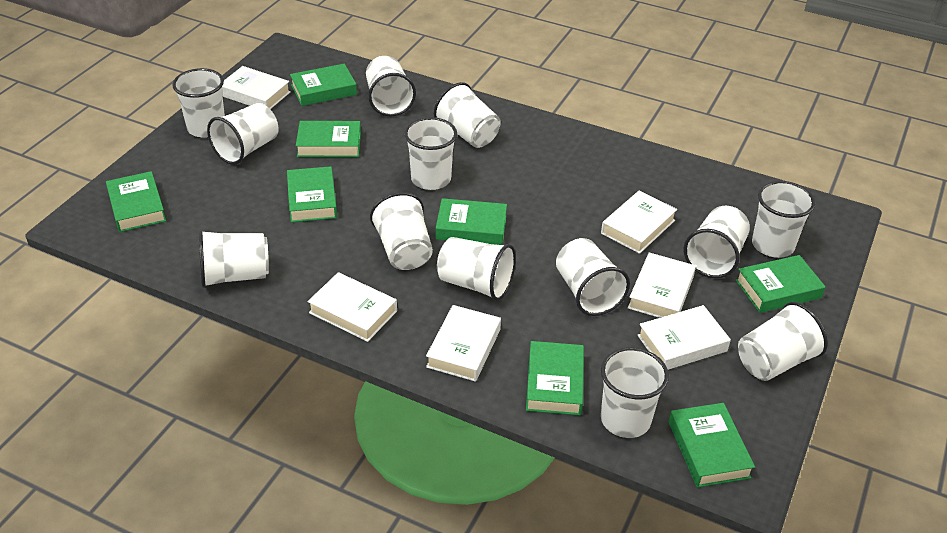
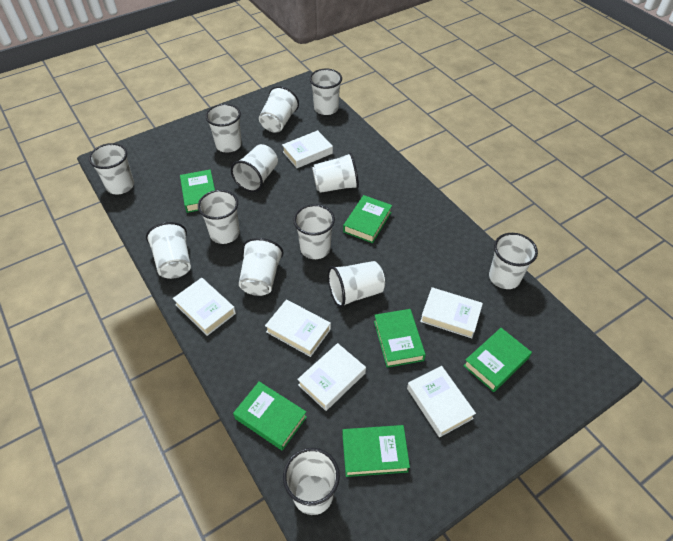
green book: 8 -> 6

